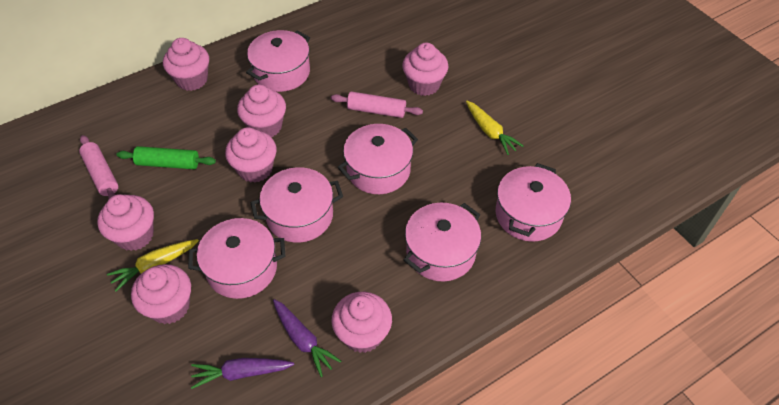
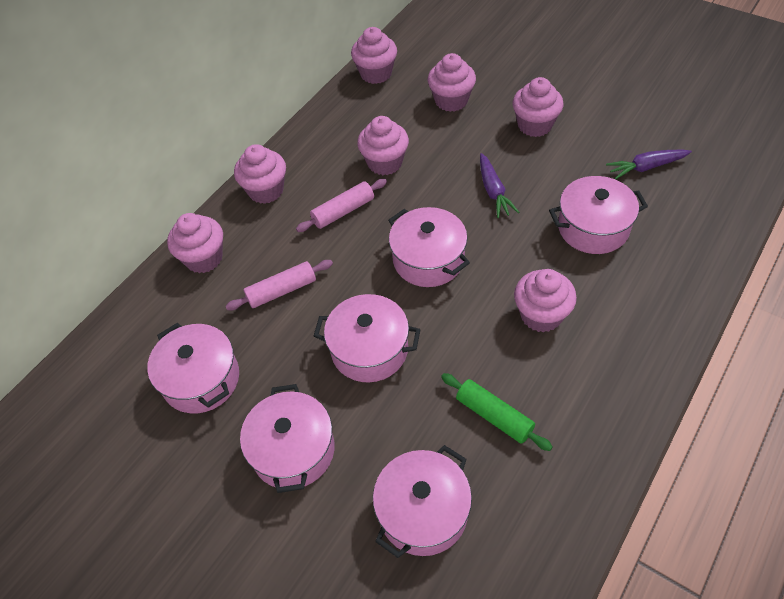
yellow carrot: 2 -> 0

